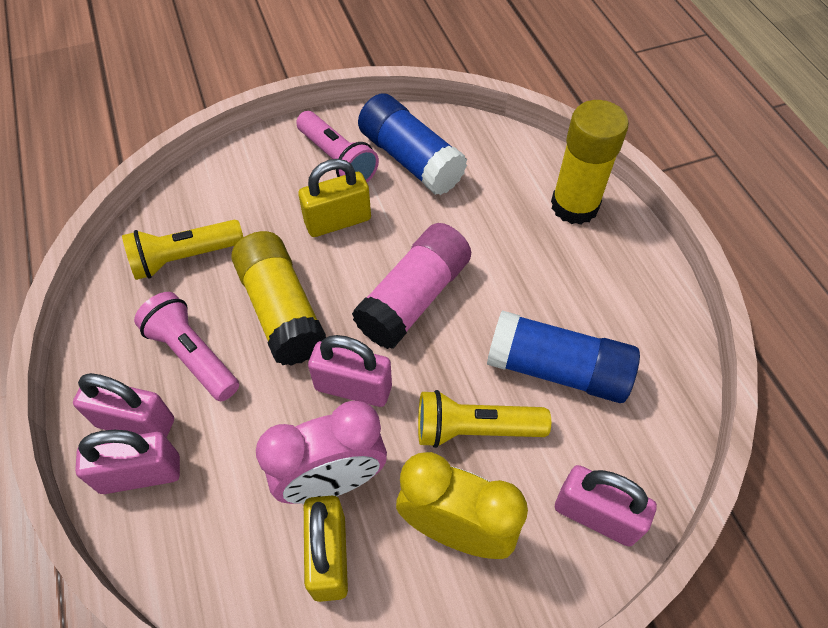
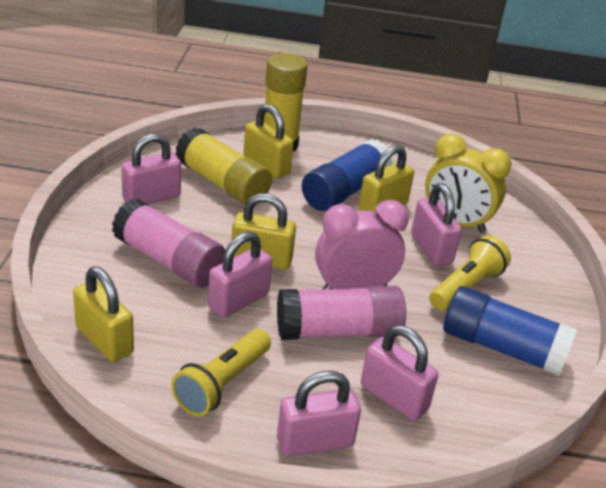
pink flashlight: 2 -> 0
pink glue stick: 1 -> 2
pink padlock: 4 -> 5
yellow padlock: 2 -> 4

